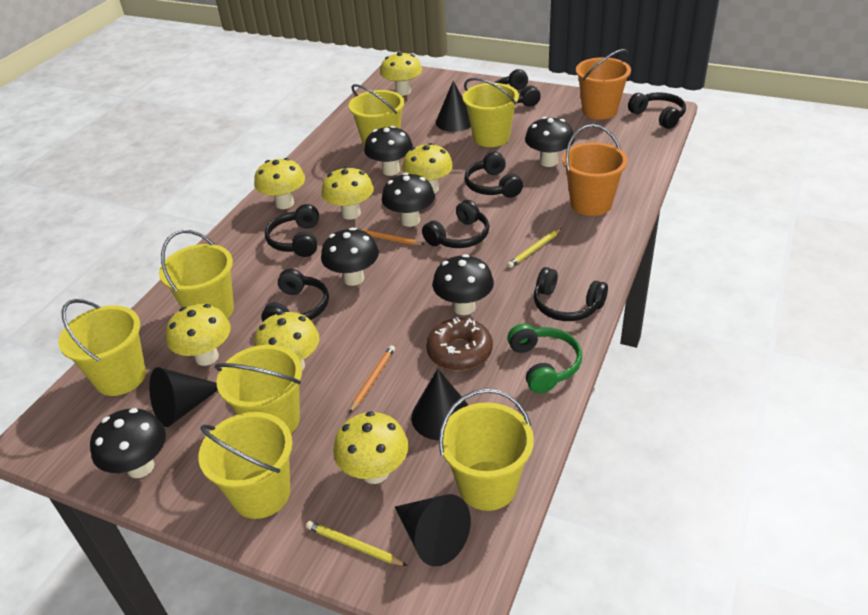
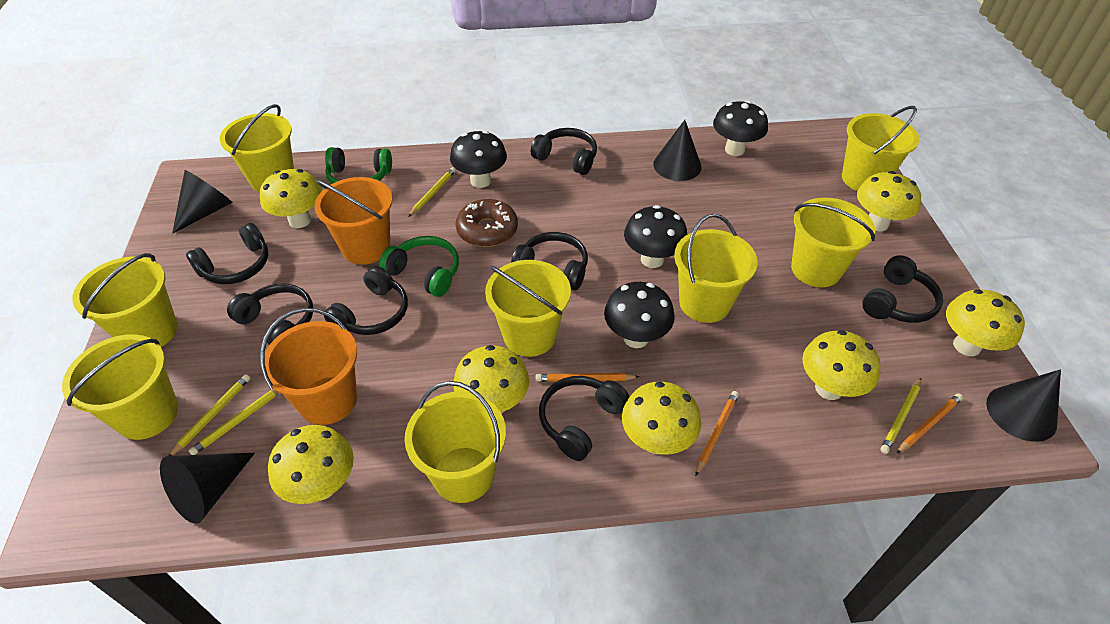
black mushroom: 6 -> 4
green headphones: 1 -> 2
orange pencil: 2 -> 3
yellow bucket: 7 -> 8
yellow pencil: 2 -> 4

